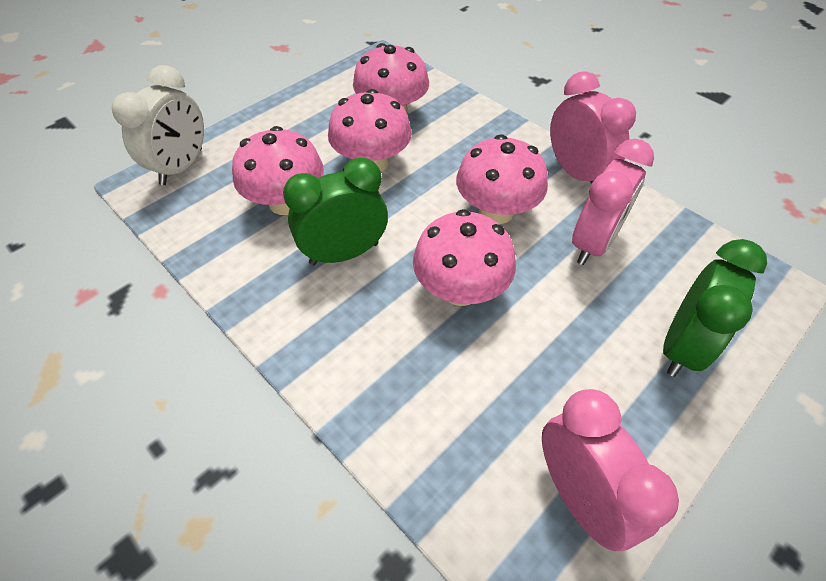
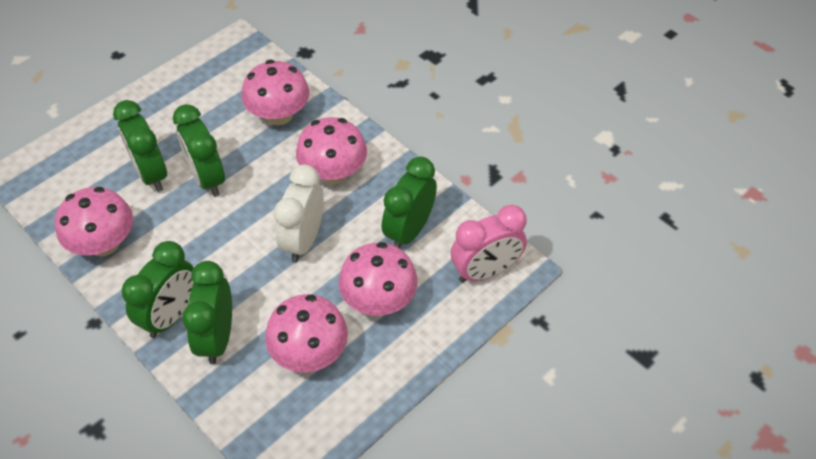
green clock: 2 -> 5
pink clock: 3 -> 1

